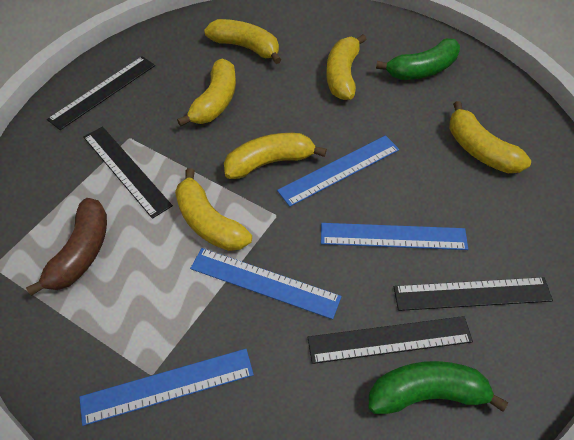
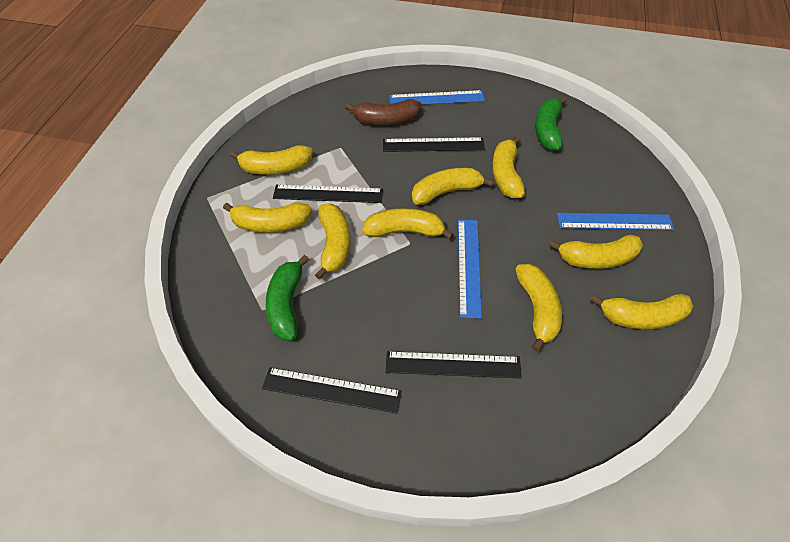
blue ruler: 4 -> 3
yellow banana: 6 -> 9

